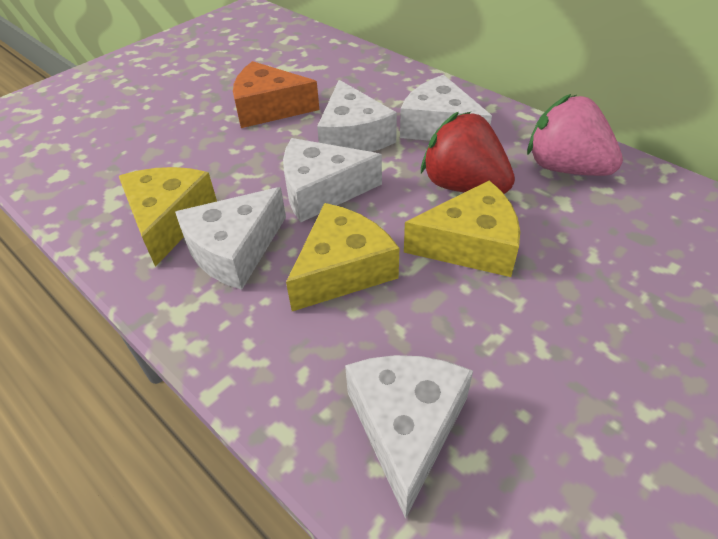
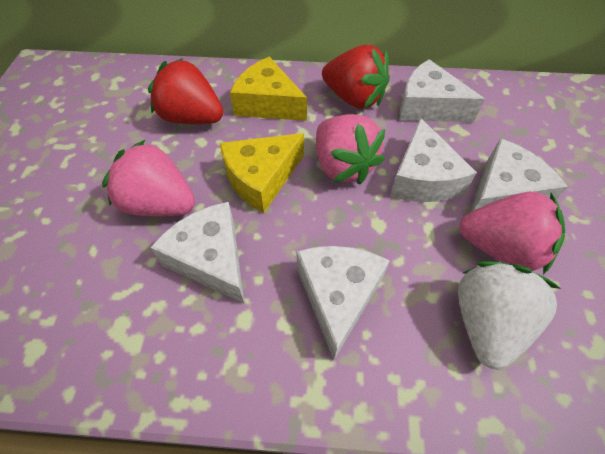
orange cheese: 1 -> 0
pink strawberry: 1 -> 3
red strawberry: 1 -> 2
white strawberry: 0 -> 1
yellow cheese: 3 -> 2

